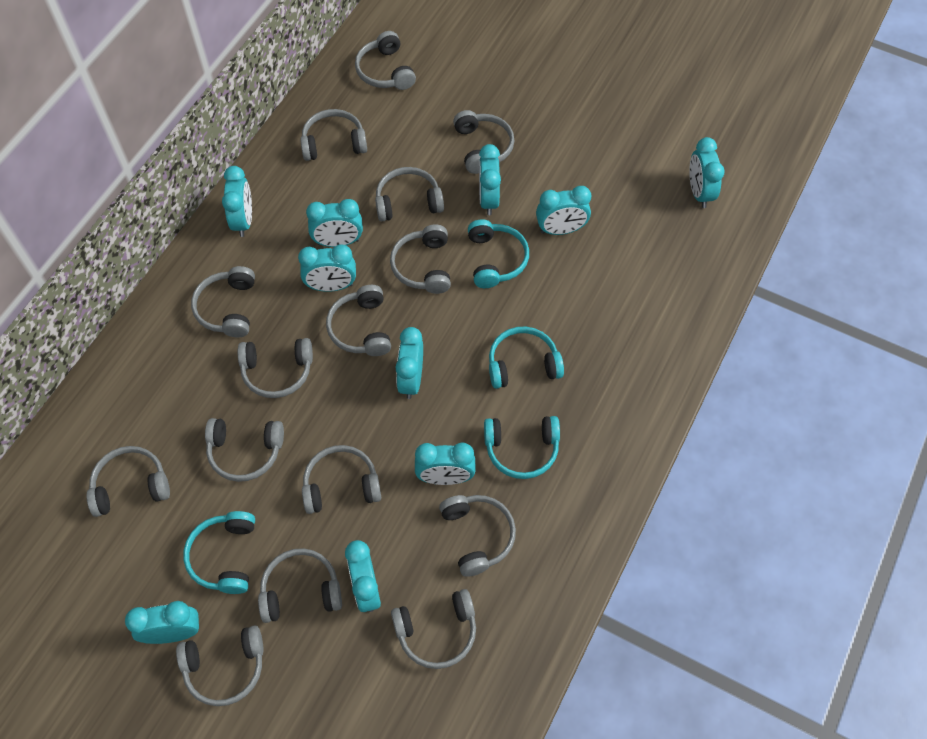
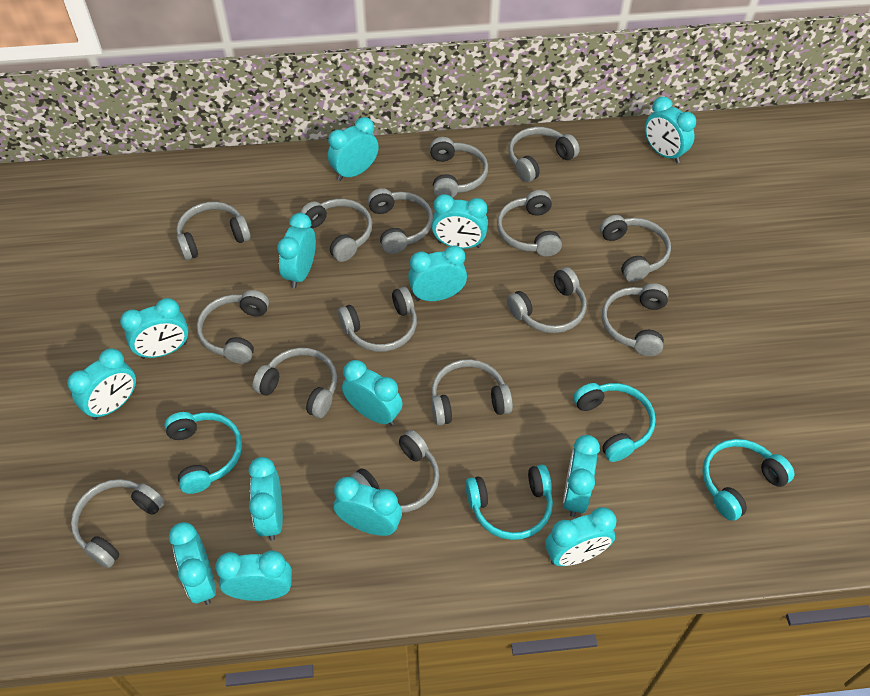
turquoise clock: 10 -> 14

